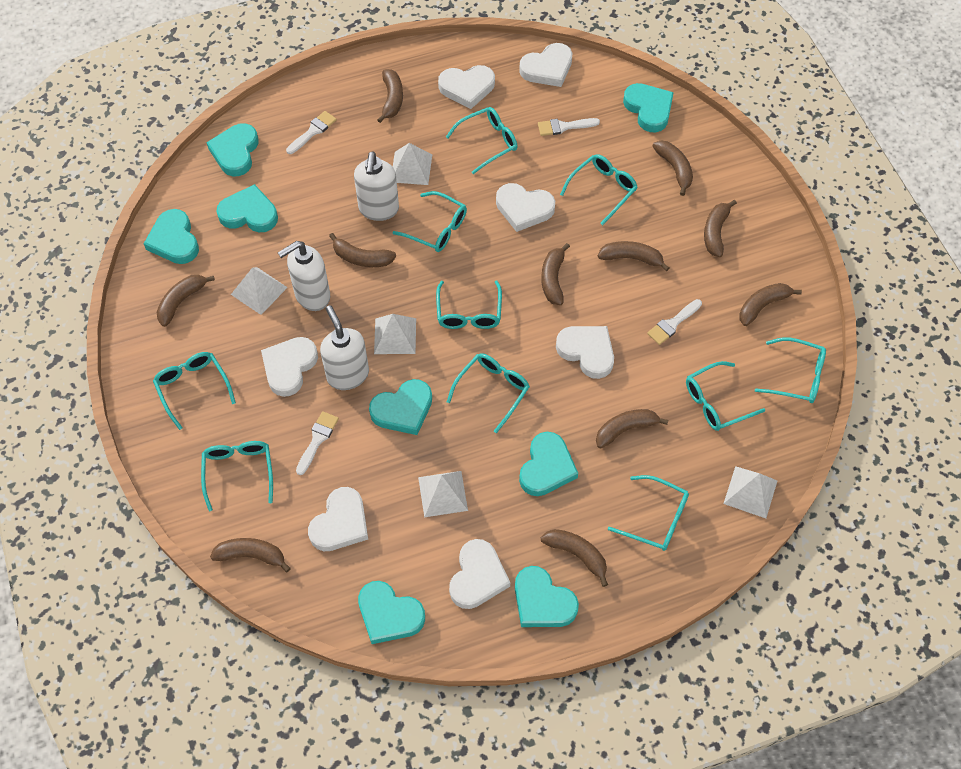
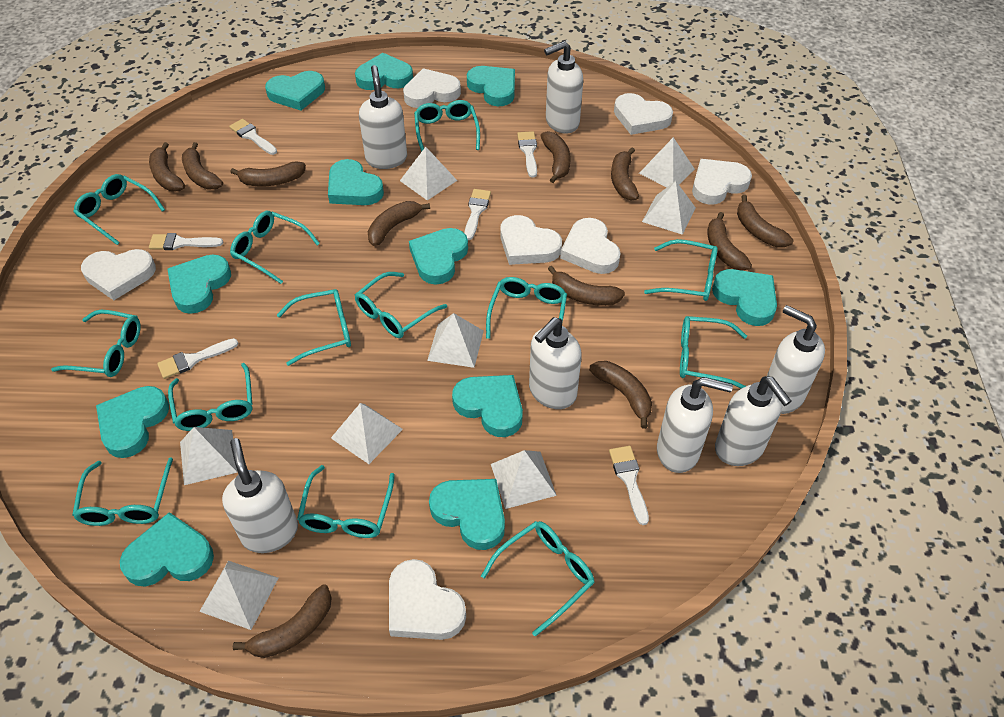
turquoise glasses: 10 -> 13
turquoise heart: 8 -> 11
white brush: 4 -> 6
white pyramid: 5 -> 8
white soap dispenser: 3 -> 7

